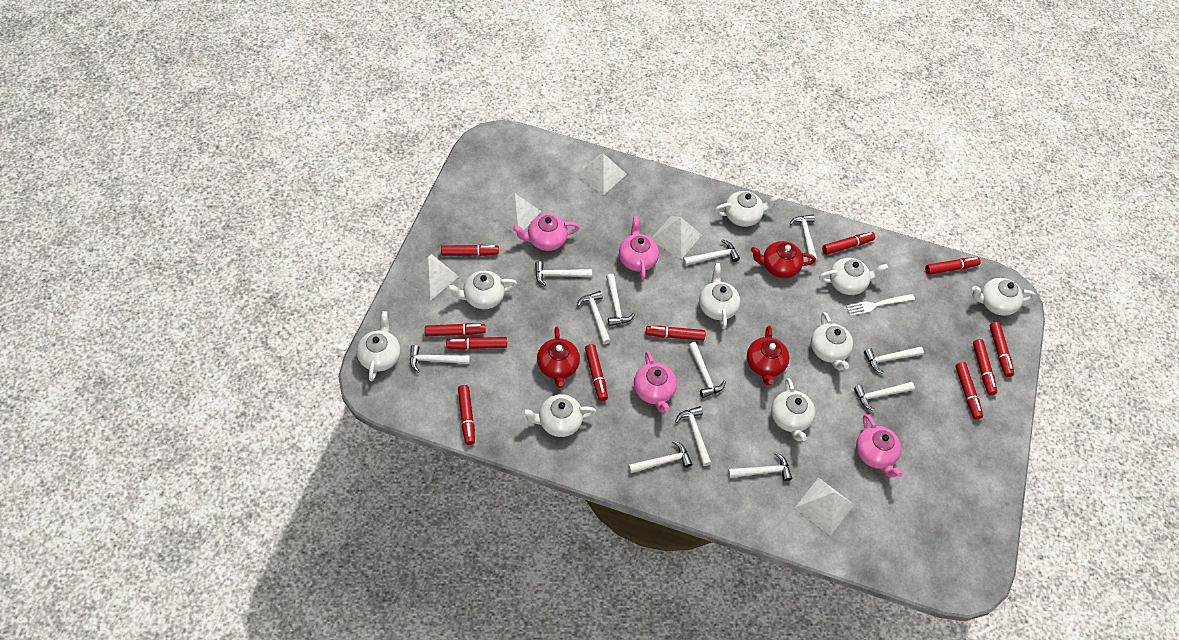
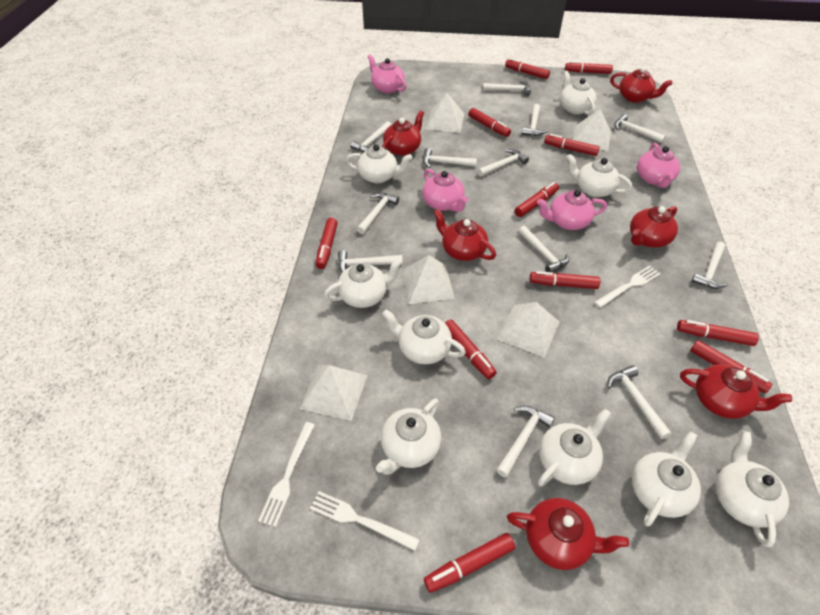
red teapot: 3 -> 6
white fork: 1 -> 3

